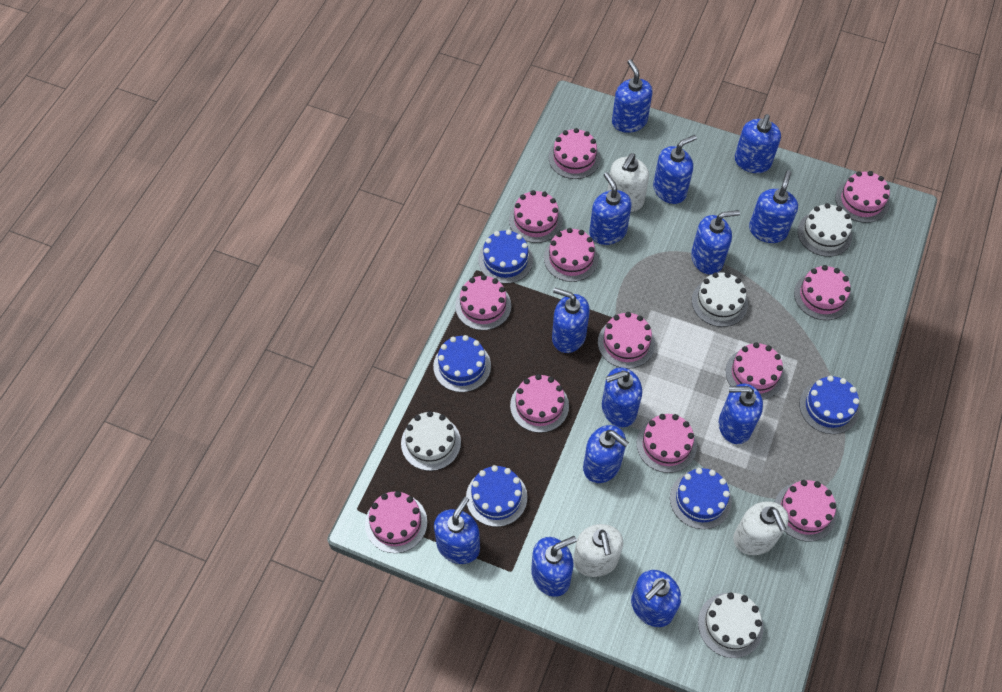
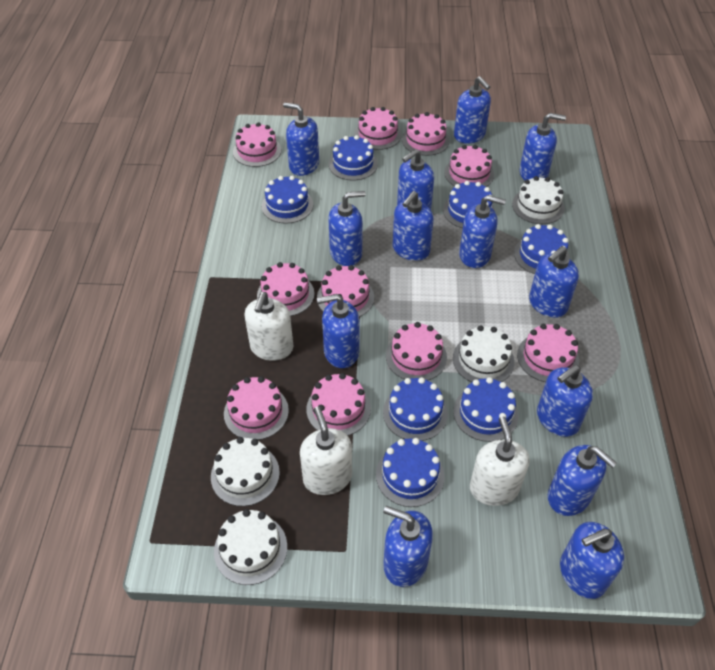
blue cake: 5 -> 7
pink cake: 12 -> 10

